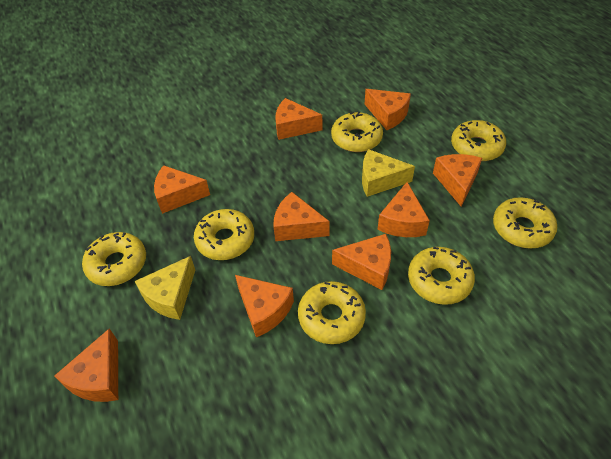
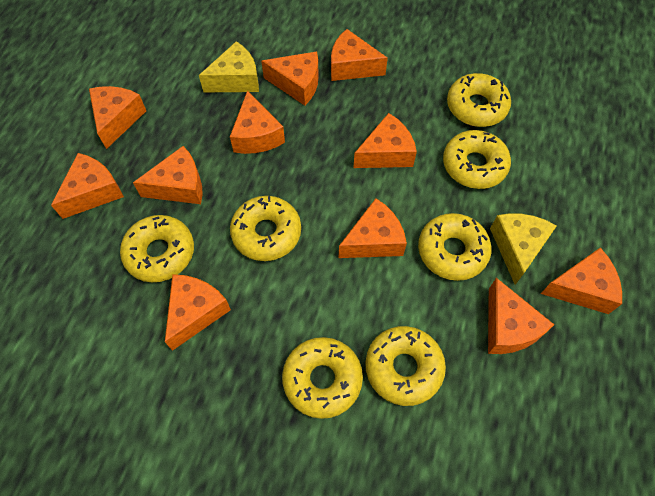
orange cheese: 9 -> 11

